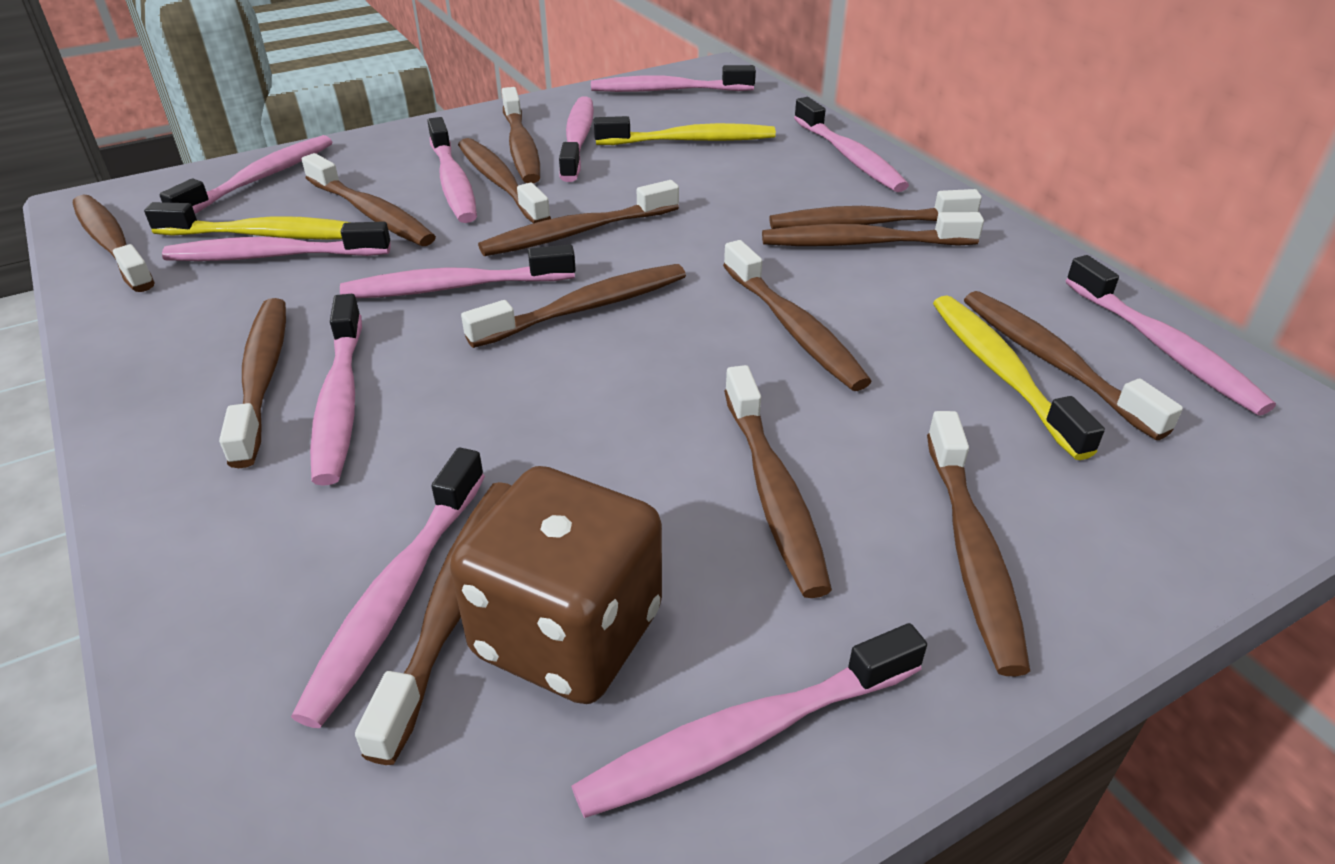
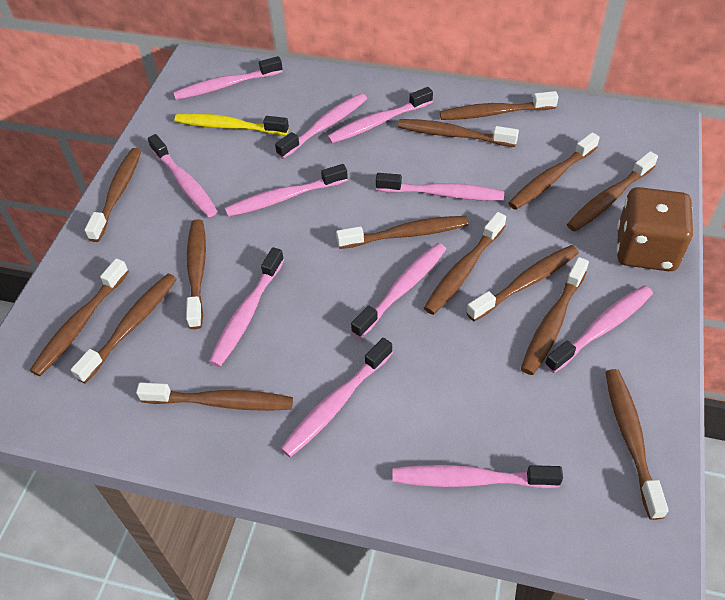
yellow toothbrush: 3 -> 1

